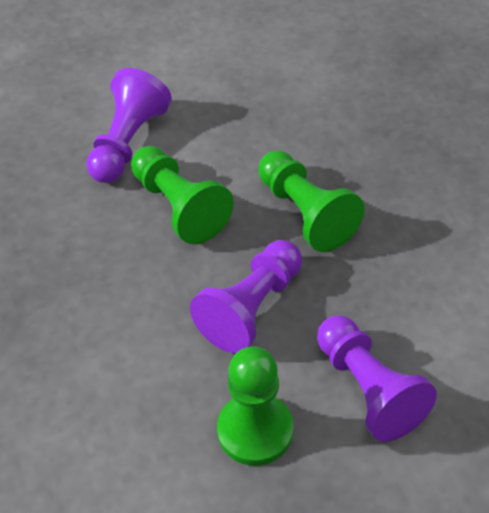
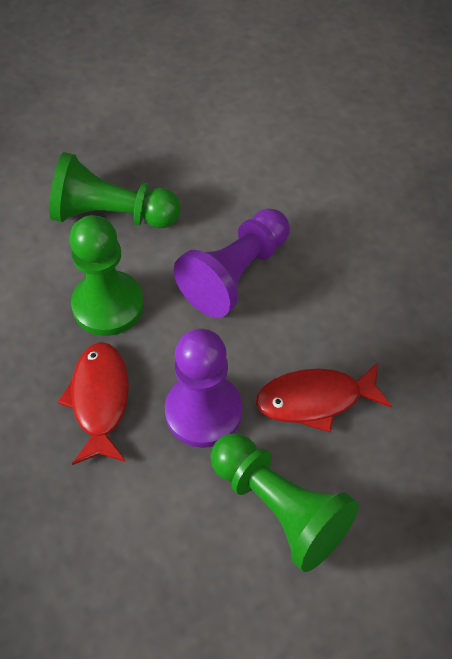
purple pawn: 3 -> 2
red fish: 0 -> 2

